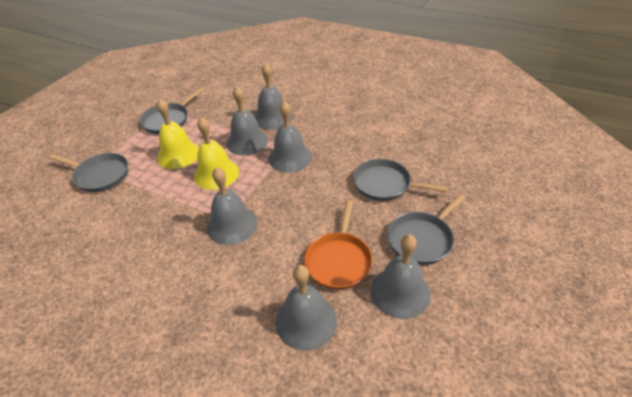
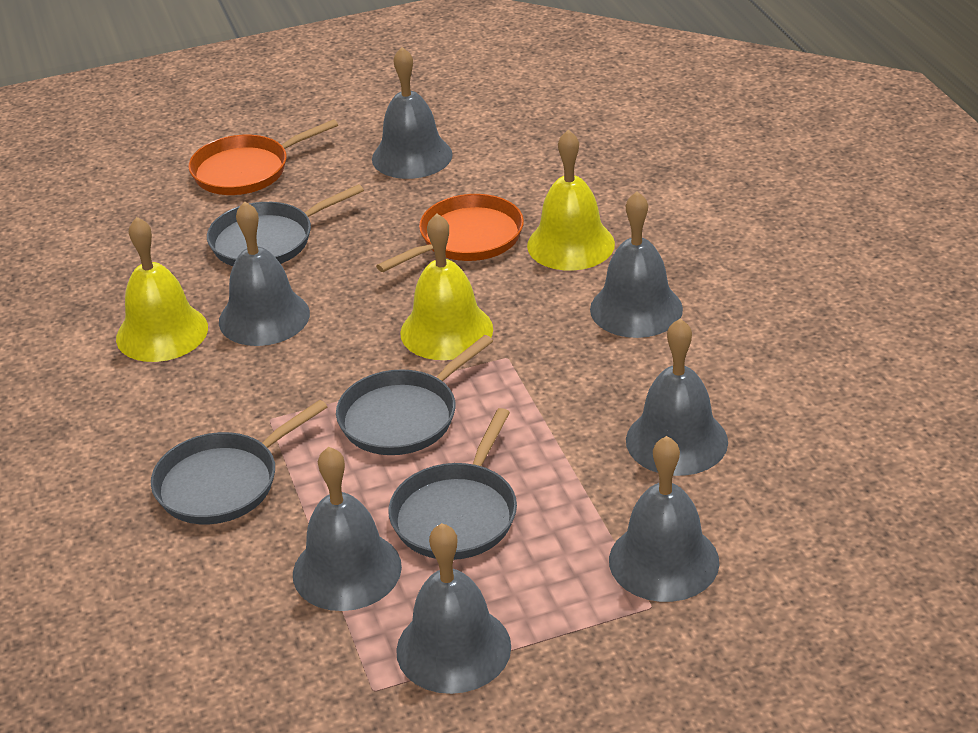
grey bell: 6 -> 7
orange pan: 1 -> 2
yellow bell: 2 -> 3

